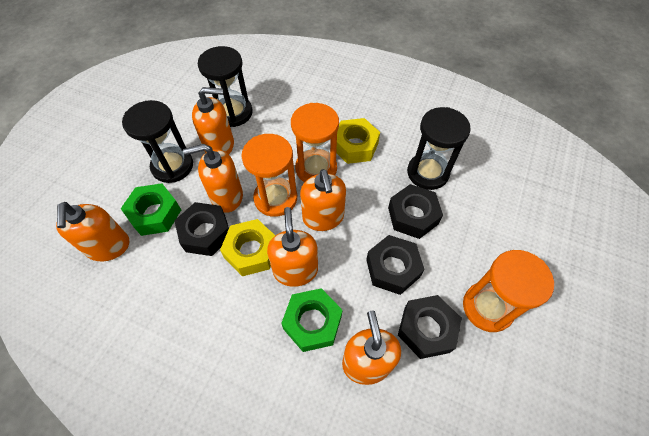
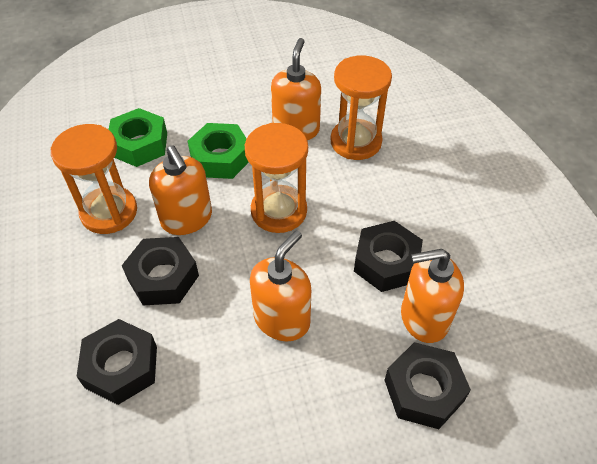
black hourglass: 3 -> 0
orange soap dispenser: 6 -> 4
yellow nut: 2 -> 0

